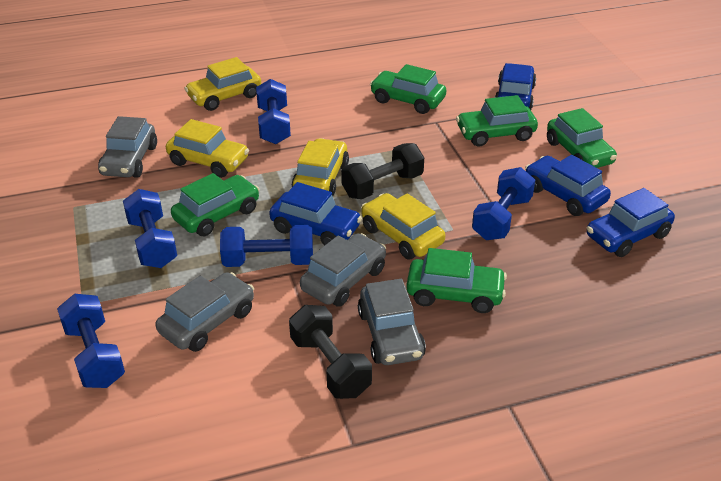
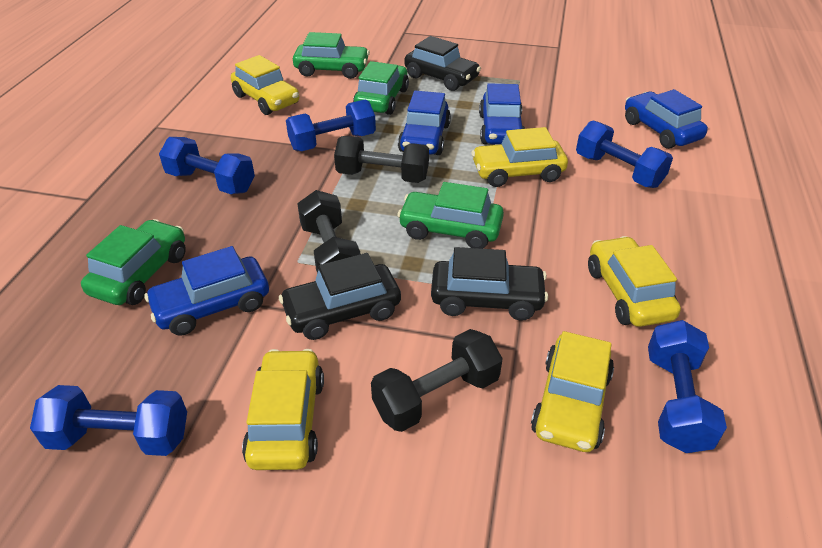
black car: 0 -> 3
black dumbbell: 2 -> 3
green car: 5 -> 4
grey car: 4 -> 0
yellow car: 4 -> 5

